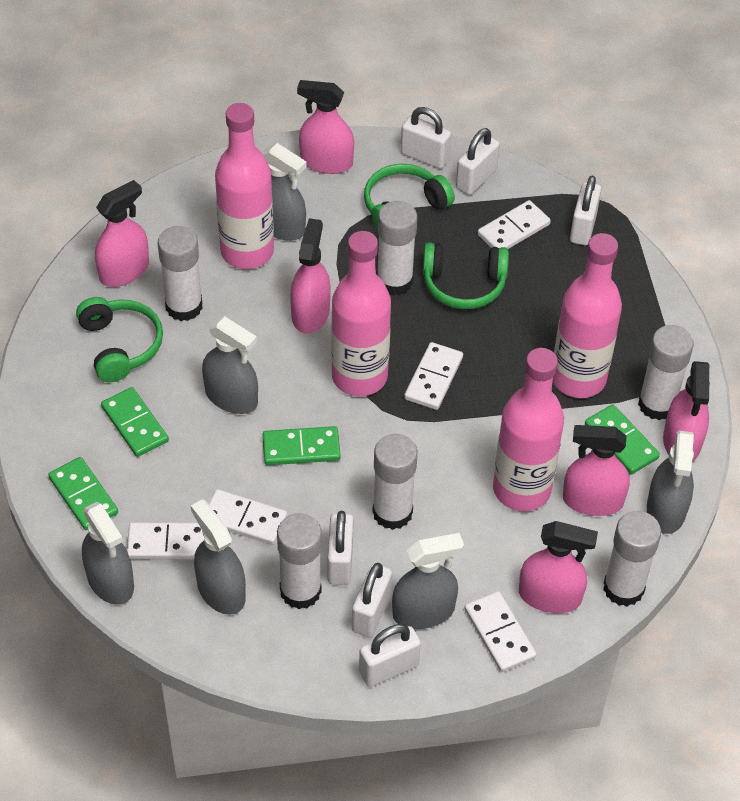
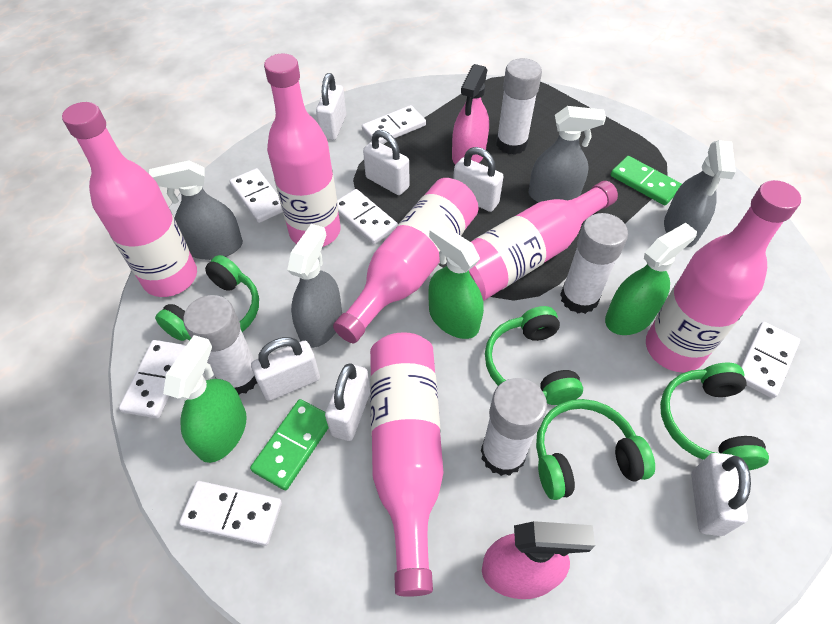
green domino: 4 -> 2
green headphones: 3 -> 4
green spray bottle: 0 -> 3
grey spray bottle: 6 -> 4
pink bottle: 4 -> 6
pink spray bottle: 6 -> 2
white domino: 5 -> 6
white glue stick: 6 -> 4

